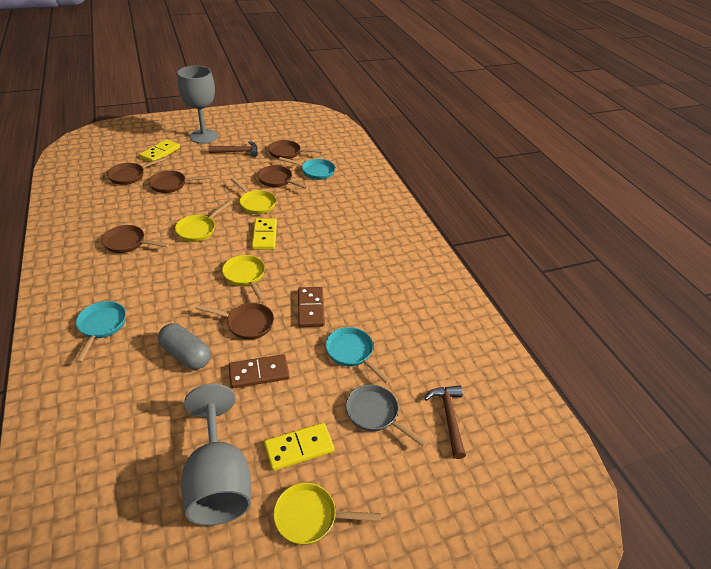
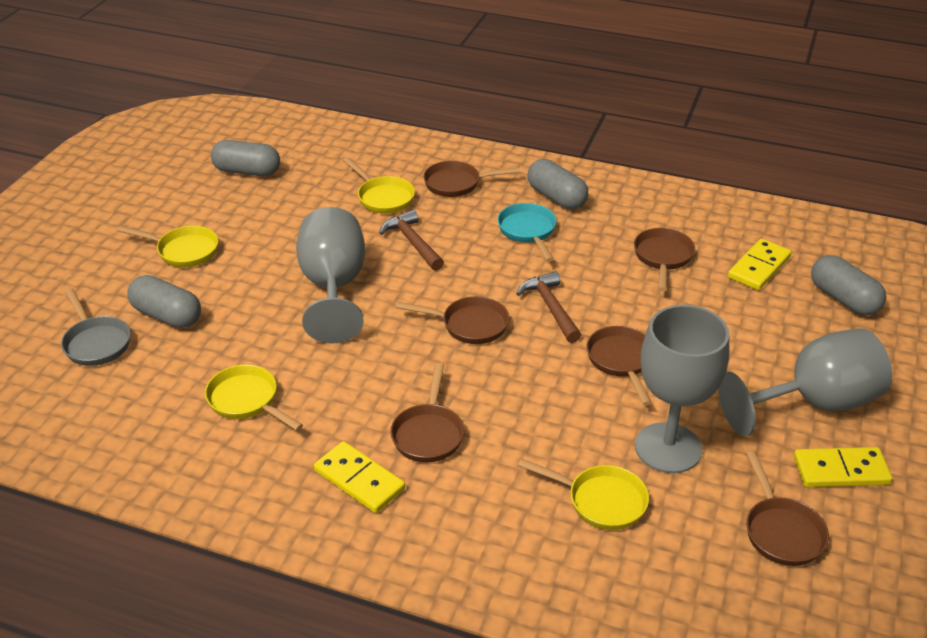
brown domino: 2 -> 0
grey capsule: 1 -> 4
grey goblet: 2 -> 3
turquoise pan: 3 -> 1

